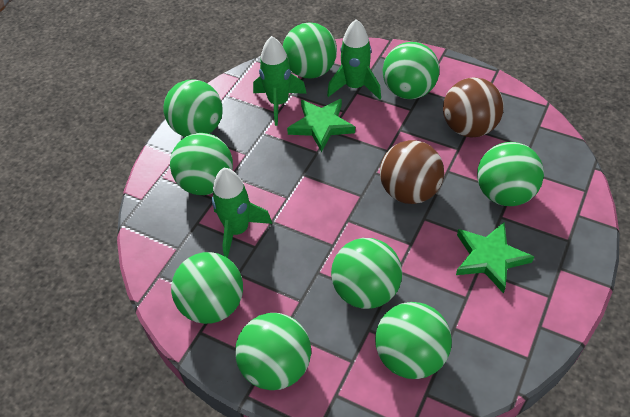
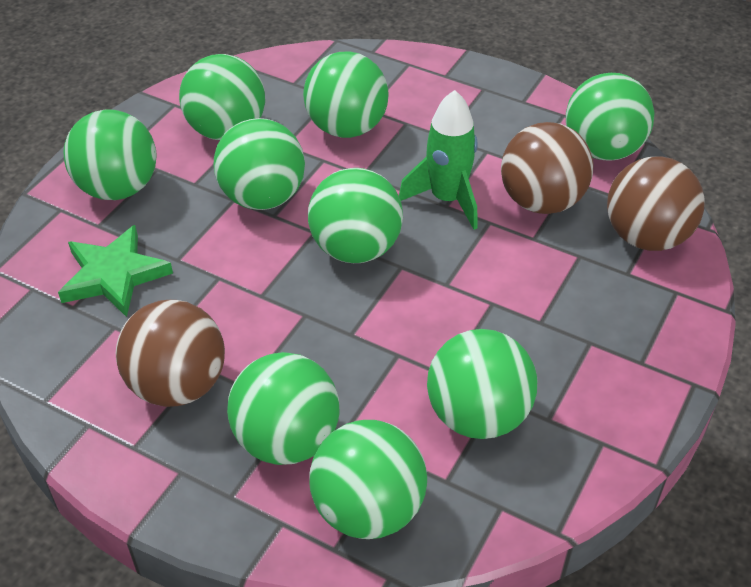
brown ball: 2 -> 3
green rocket: 3 -> 1
green star: 2 -> 1

